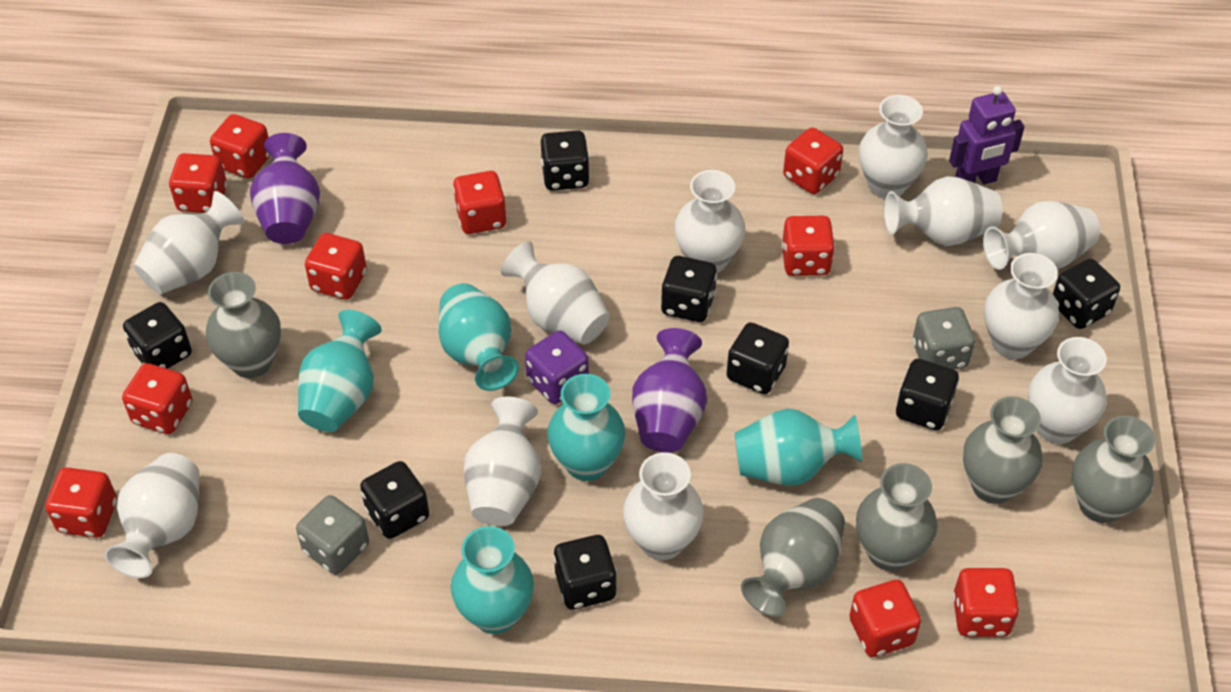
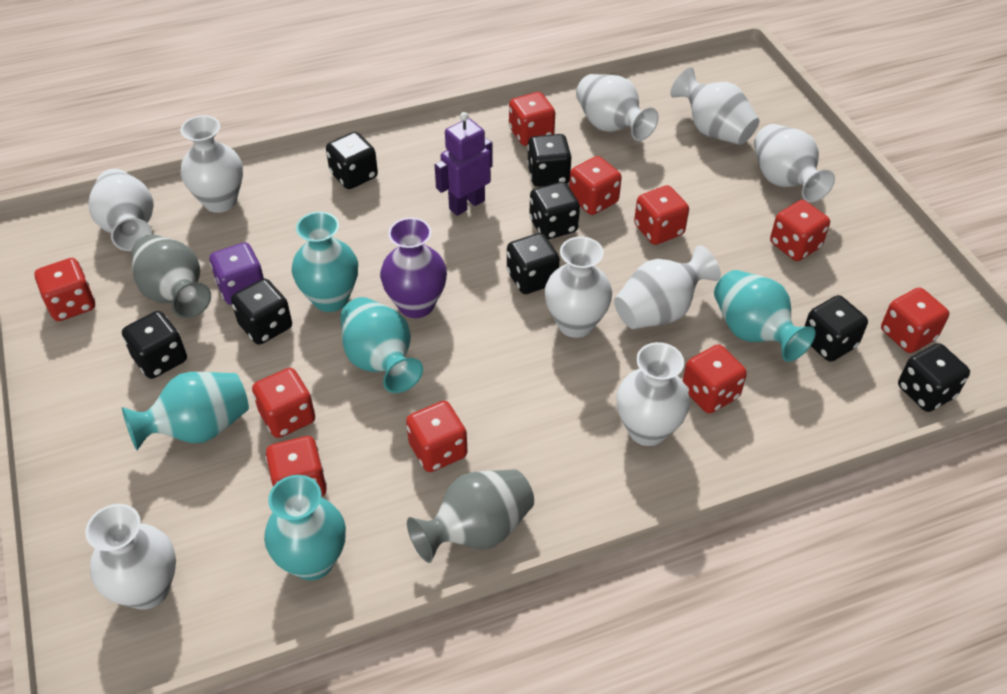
grey dice: 2 -> 0
grey vase: 5 -> 2
purple vase: 2 -> 1
white vase: 11 -> 9

